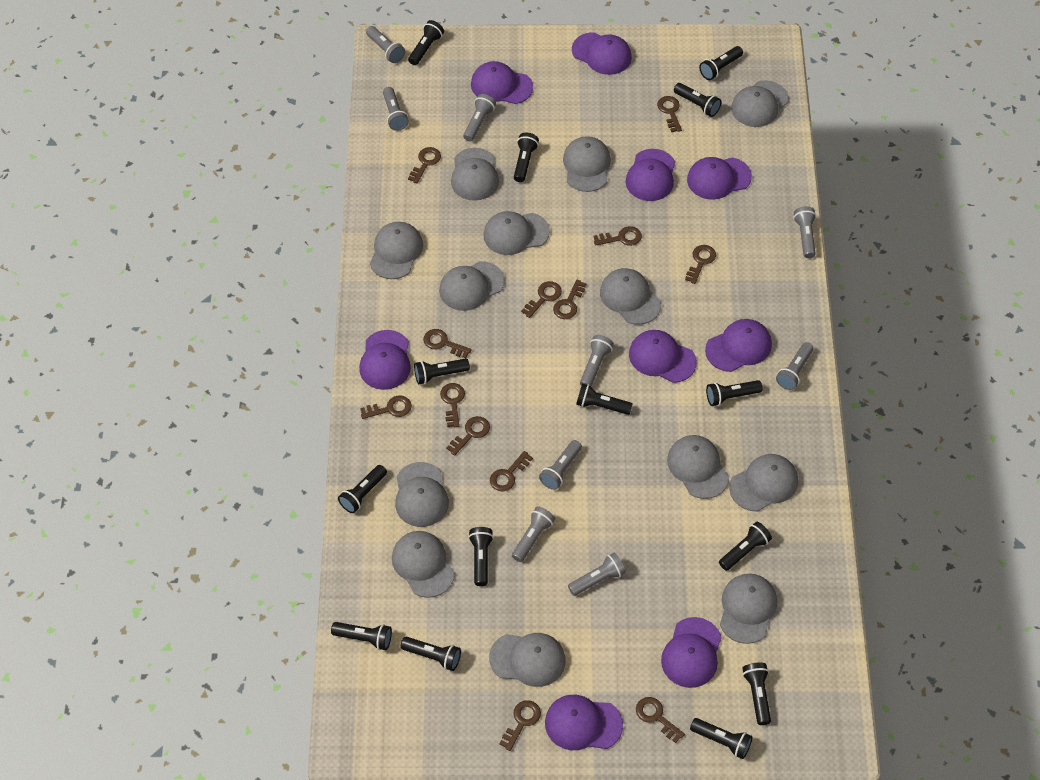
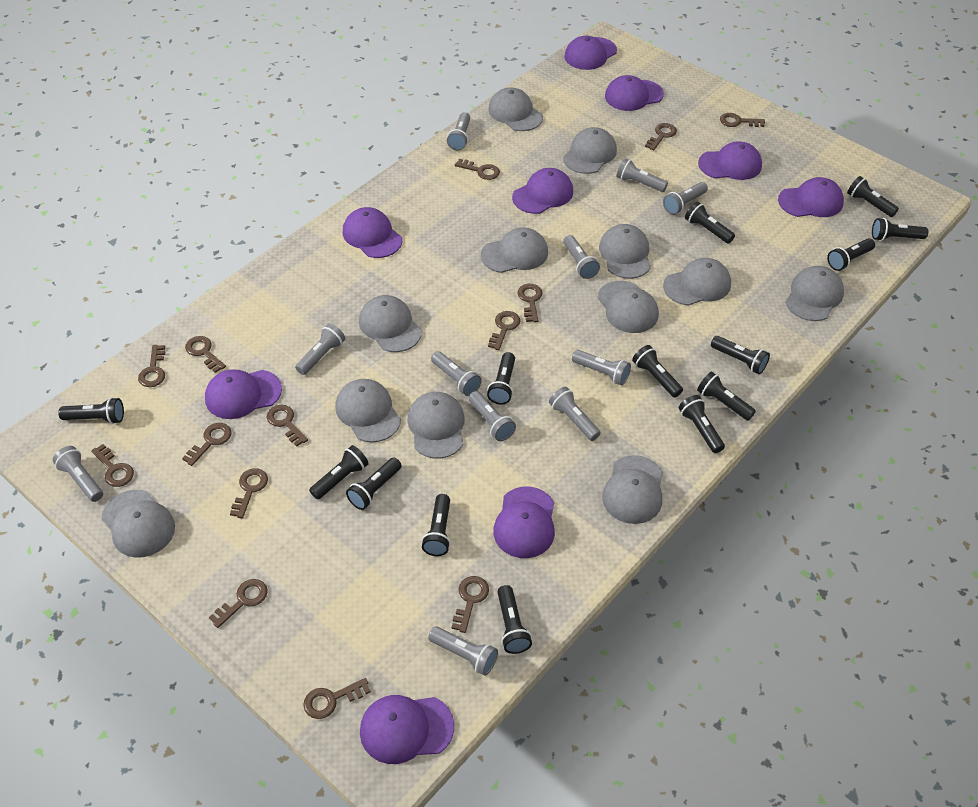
brown key: 13 -> 14
grey cap: 13 -> 12
grey flashlight: 9 -> 11

